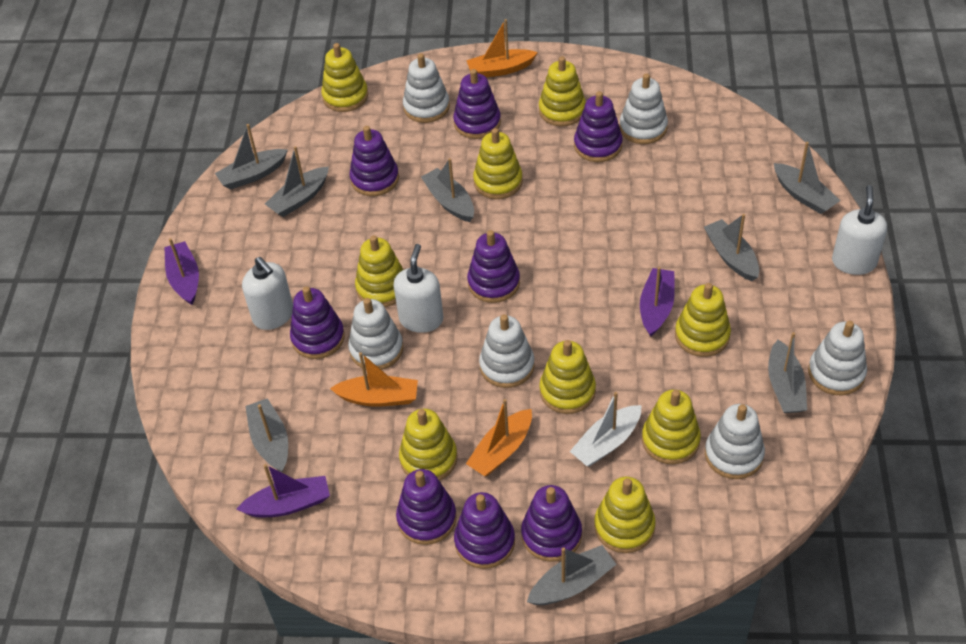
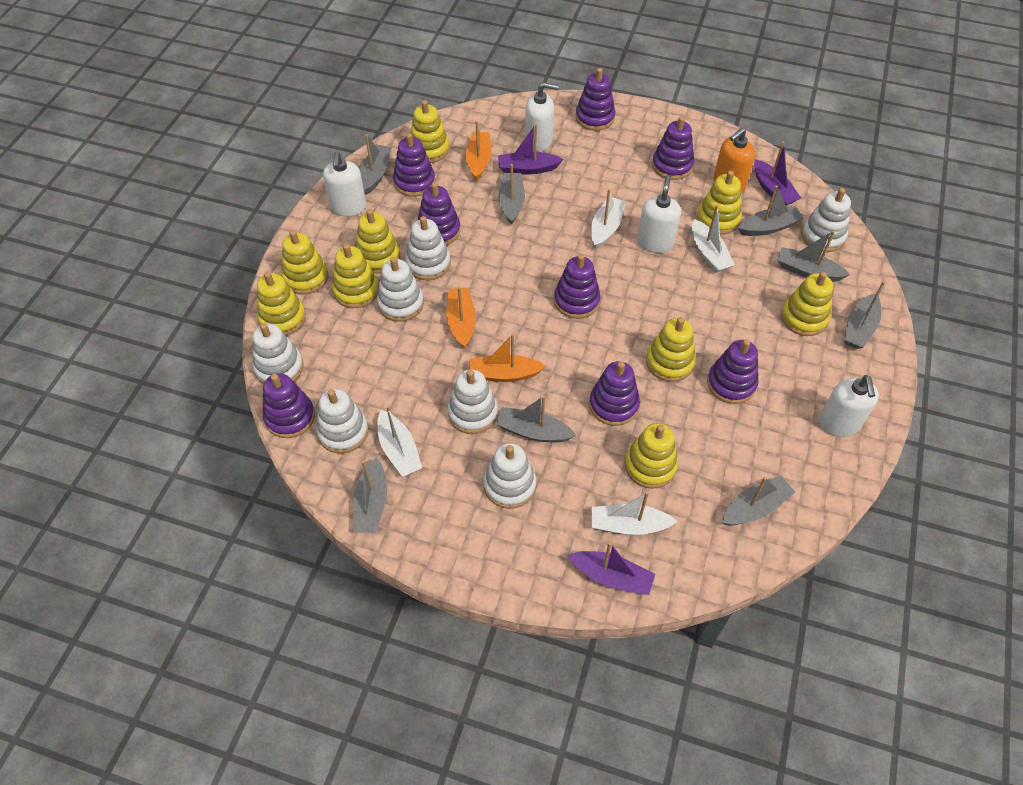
orange soap dispenser: 0 -> 1
white boat: 1 -> 4
white soap dispenser: 3 -> 4
white stacking toy: 6 -> 7

